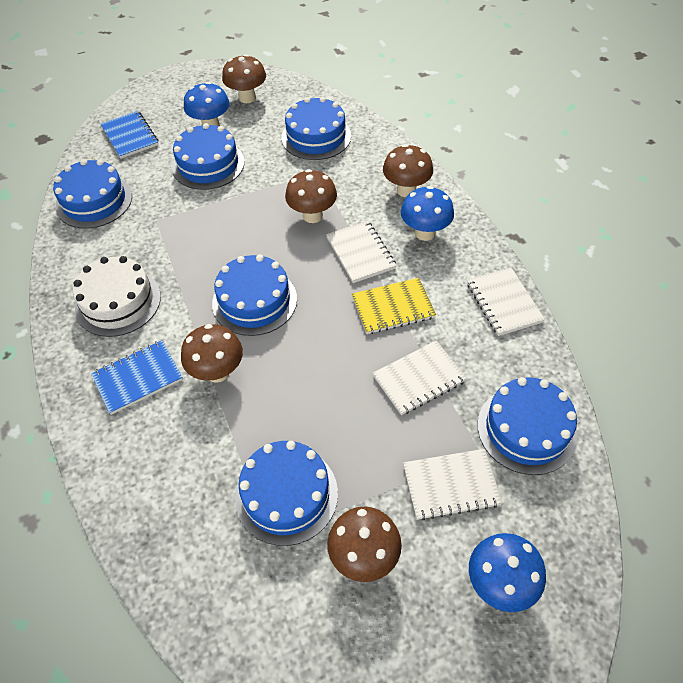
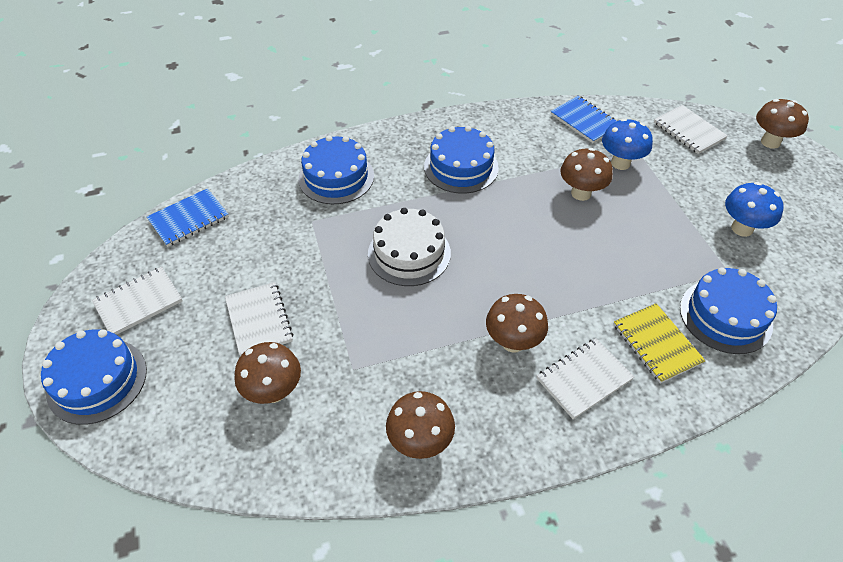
blue cake: 6 -> 4
blue mushroom: 3 -> 2

